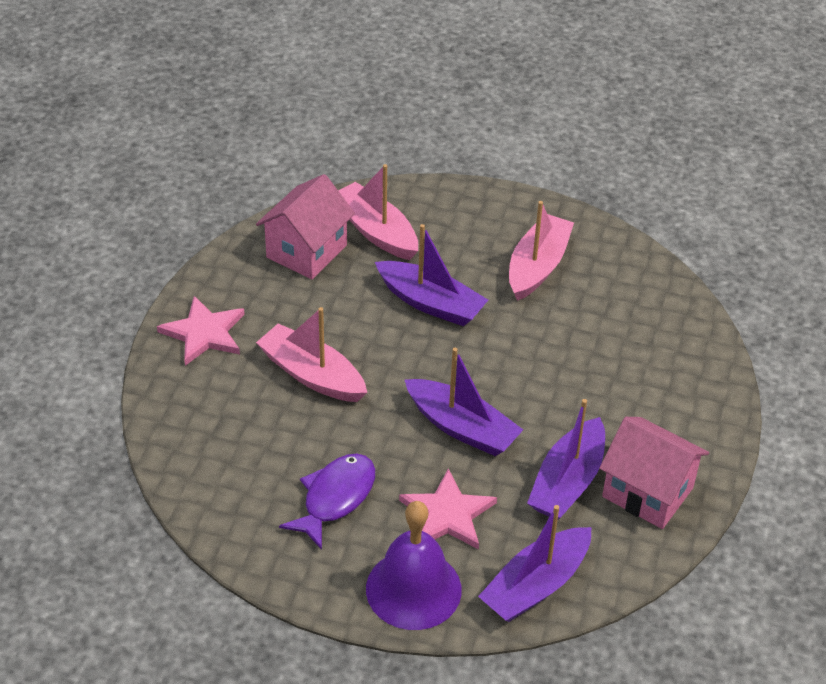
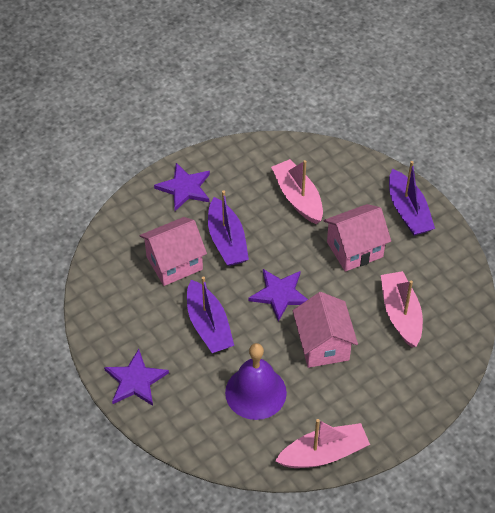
pink house: 2 -> 3
pink star: 2 -> 0
purple boat: 4 -> 3
purple fish: 1 -> 0
purple star: 0 -> 3

